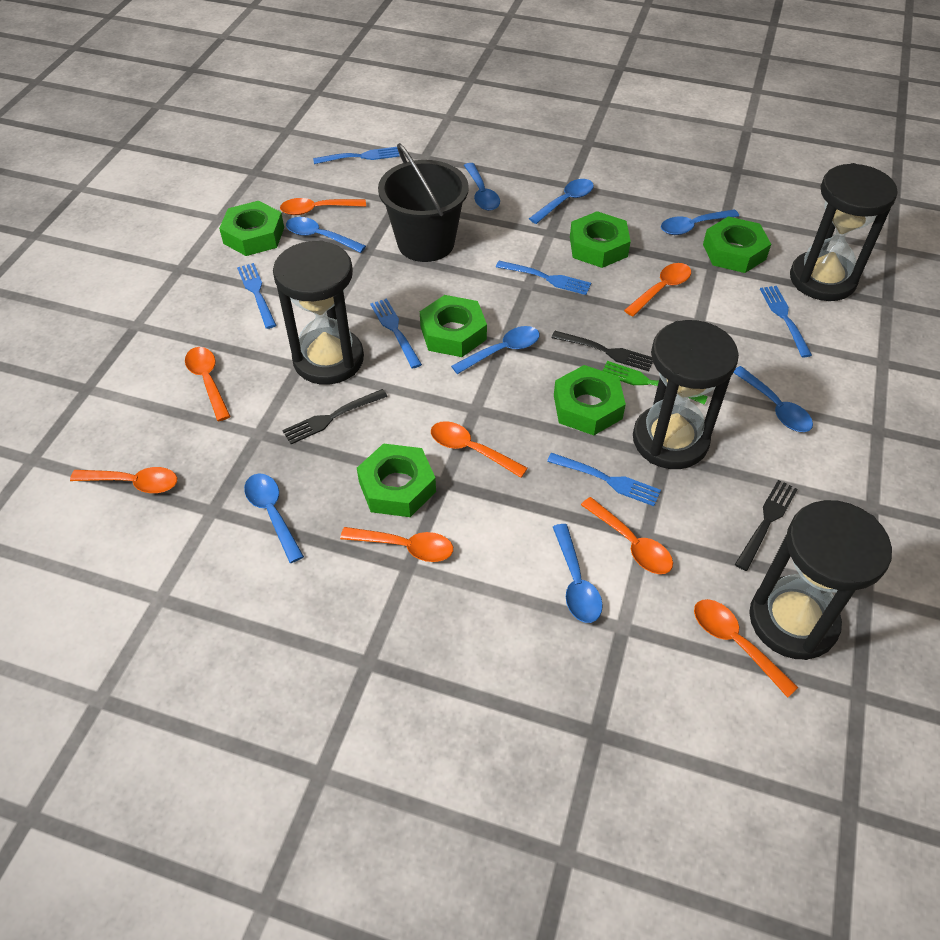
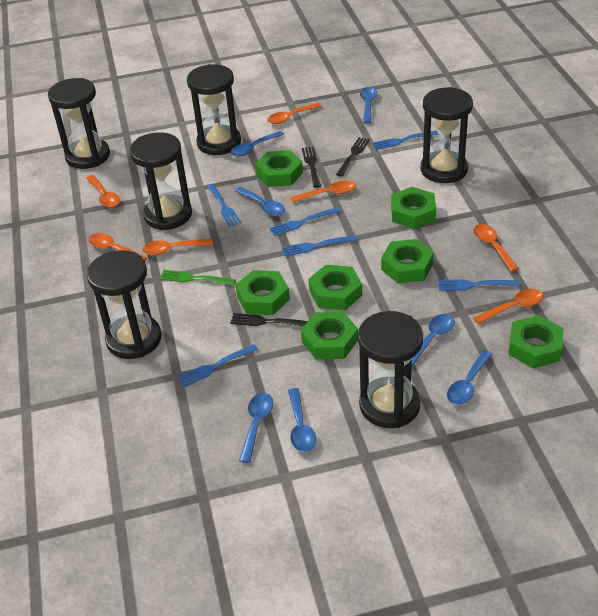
black bucket: 1 -> 0
black hourglass: 4 -> 6
blue spoon: 8 -> 7
green nut: 6 -> 7
orange spoon: 8 -> 7

